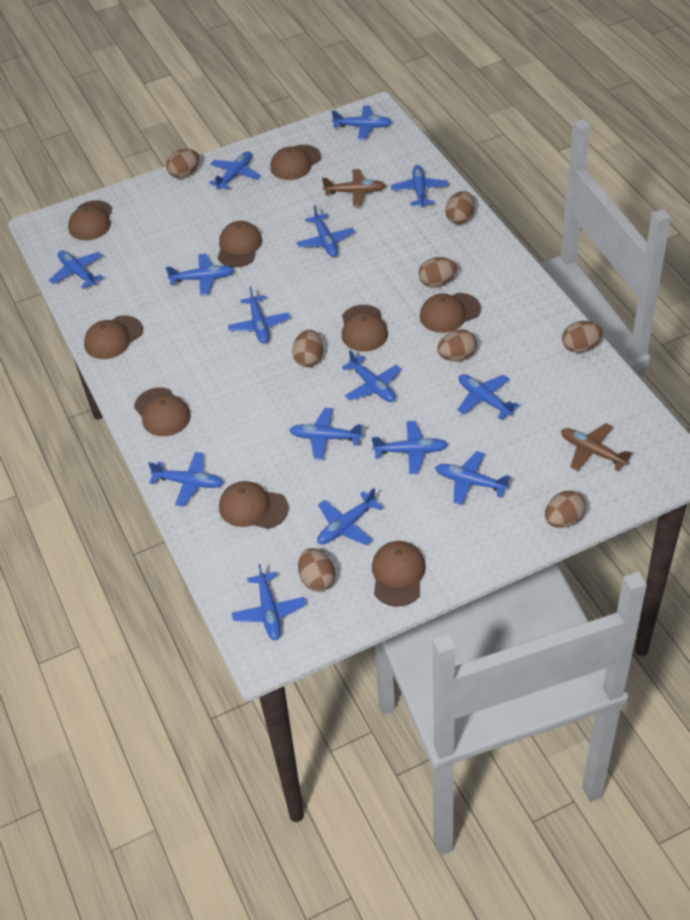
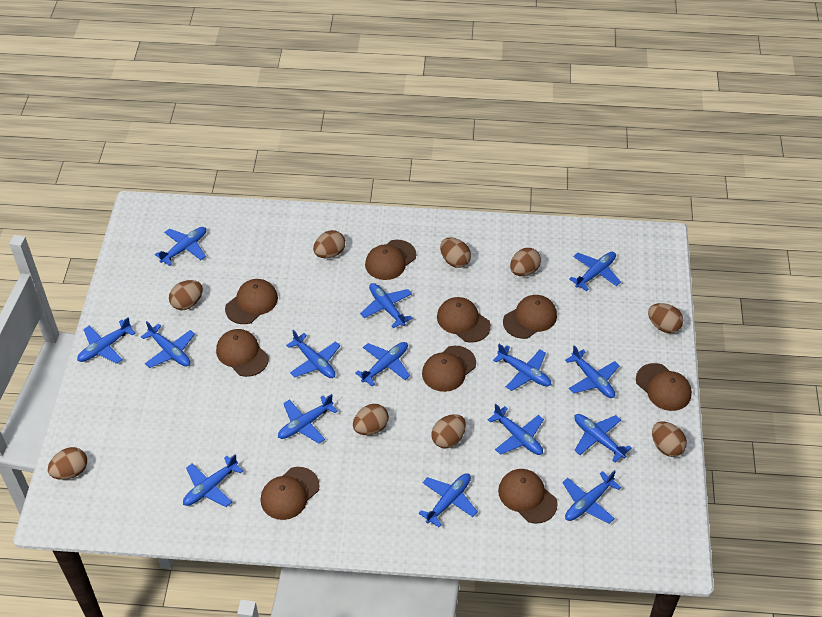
brown egg: 8 -> 9
brown plane: 2 -> 0

